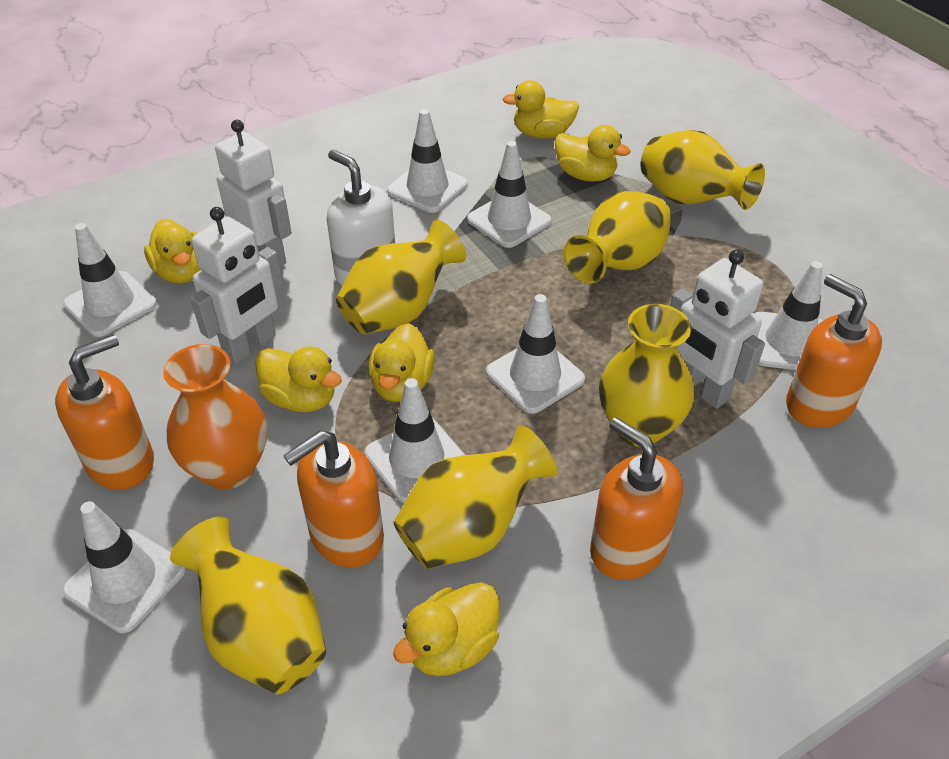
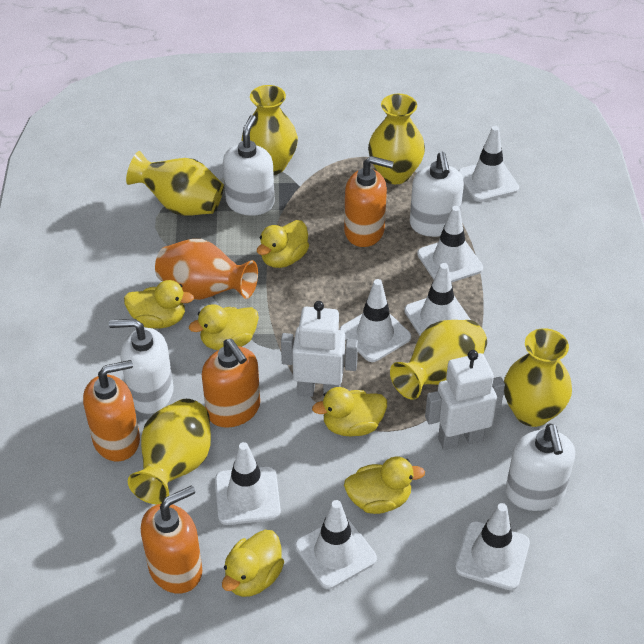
white robot: 3 -> 2
white soap dispenser: 1 -> 4

